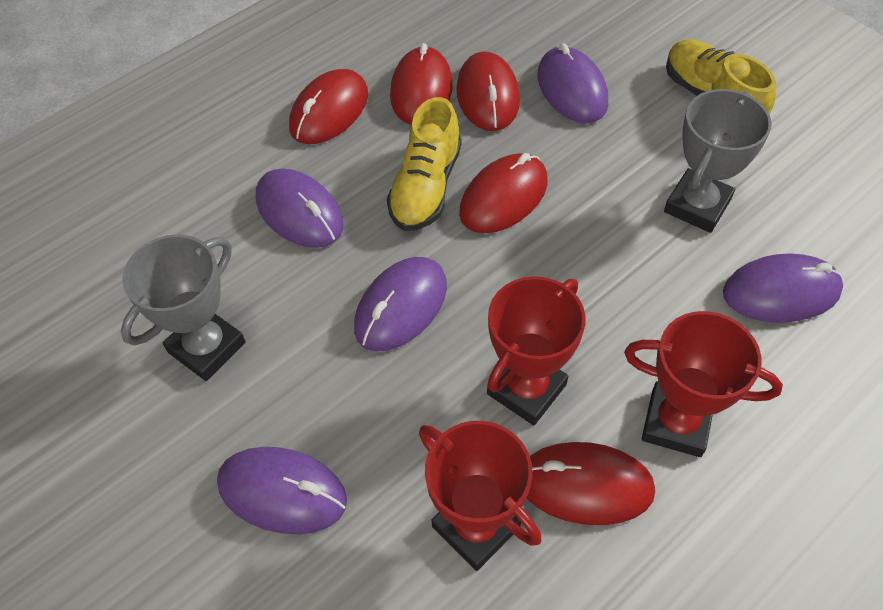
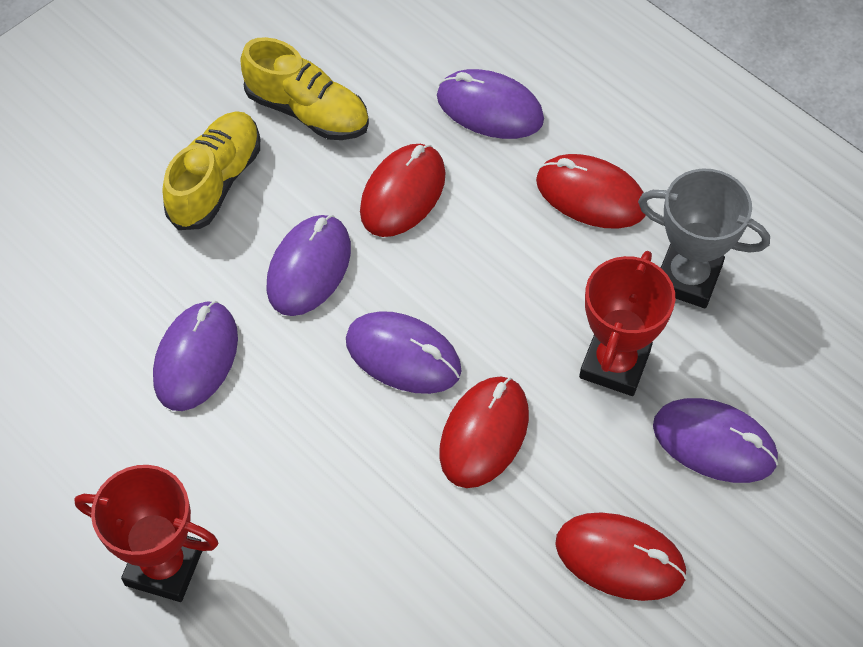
grey trophy: 2 -> 1
red mouse: 5 -> 4
red trophy: 3 -> 2

